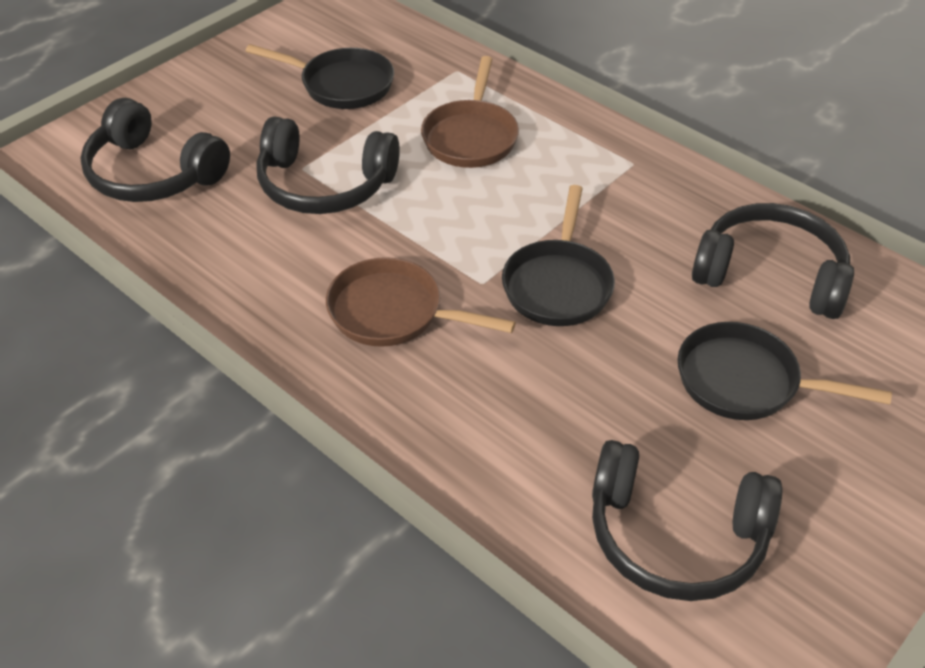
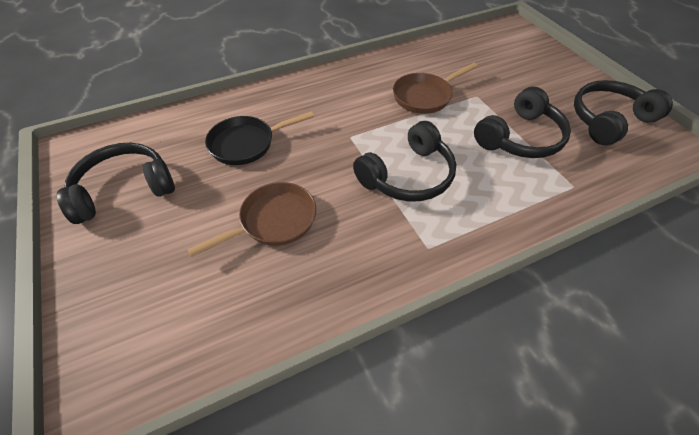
black pan: 3 -> 1

